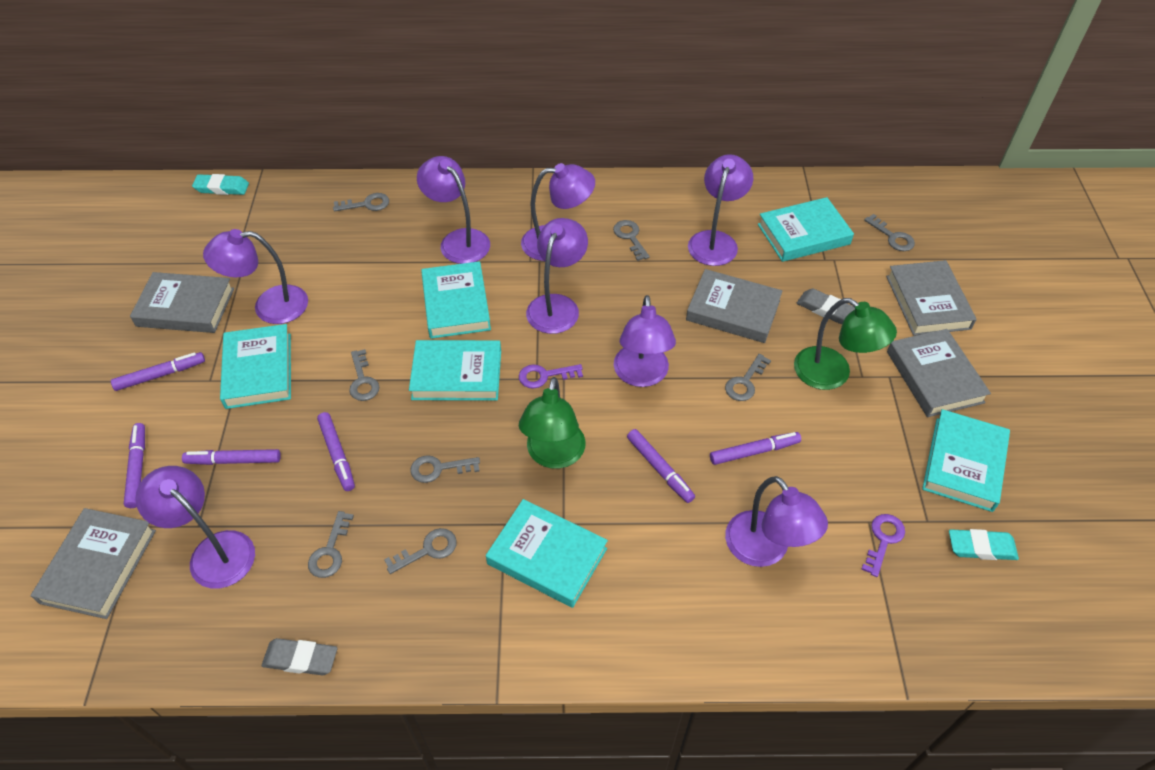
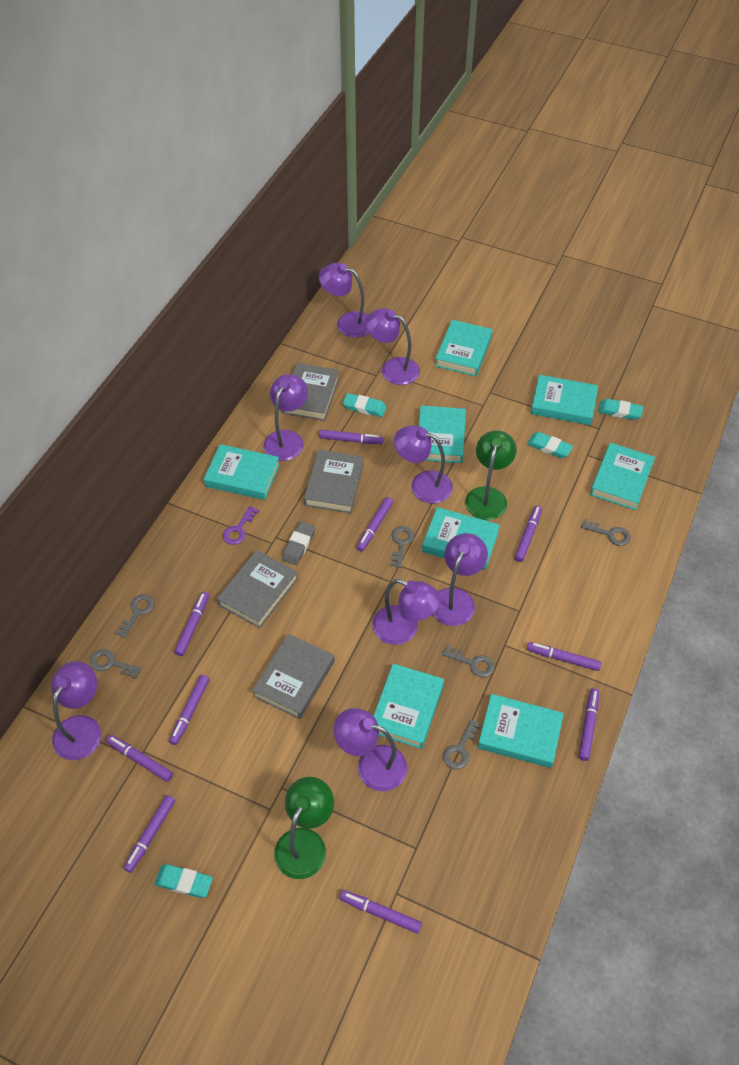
grey book: 5 -> 4
grey eraser: 2 -> 1
grey key: 8 -> 6
purple key: 2 -> 1
purple marker: 6 -> 10
turquoise book: 6 -> 8
turquoise eraser: 2 -> 4

